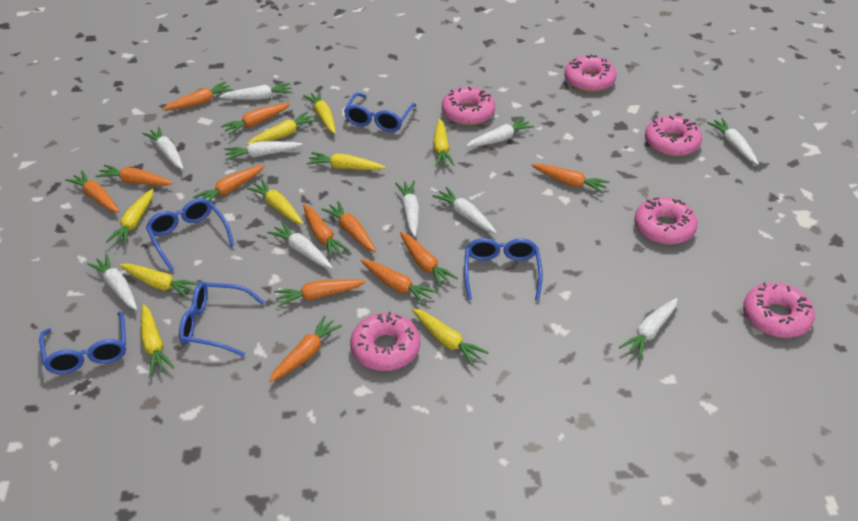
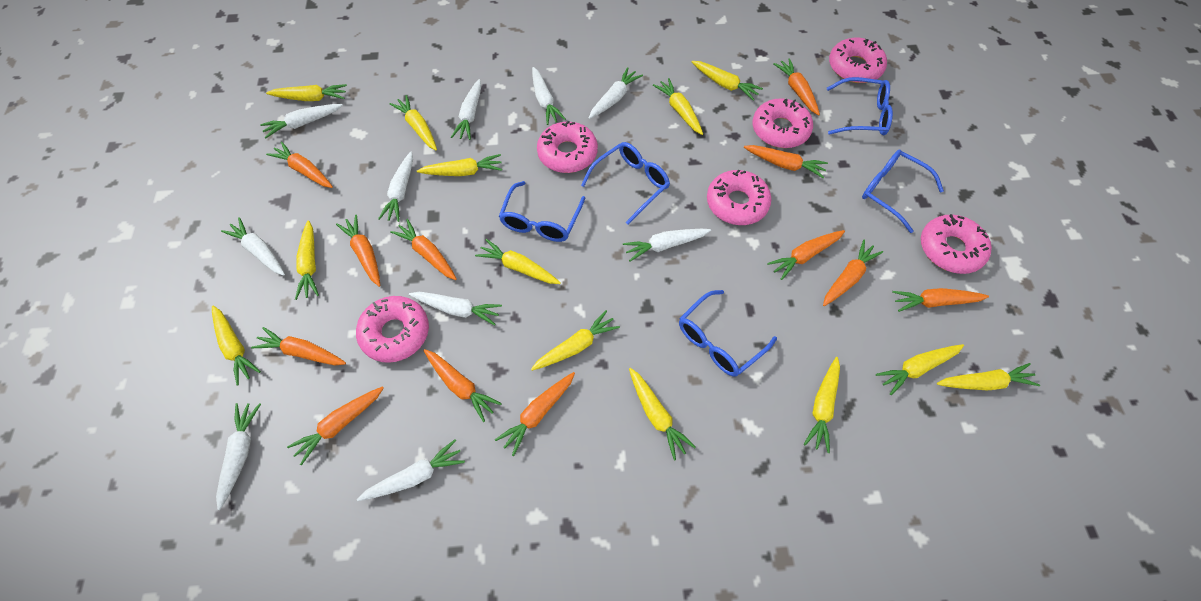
yellow carrot: 9 -> 13

